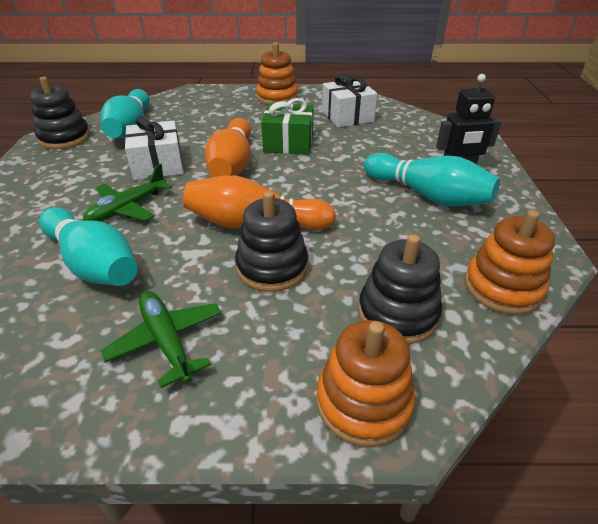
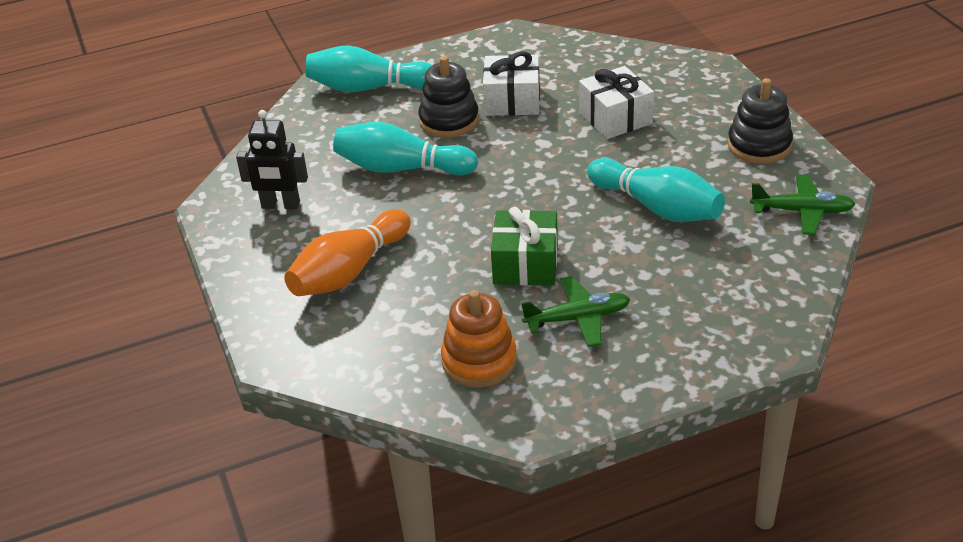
black stacking toy: 3 -> 2
orange bowling pin: 2 -> 1
orange stacking toy: 3 -> 1

